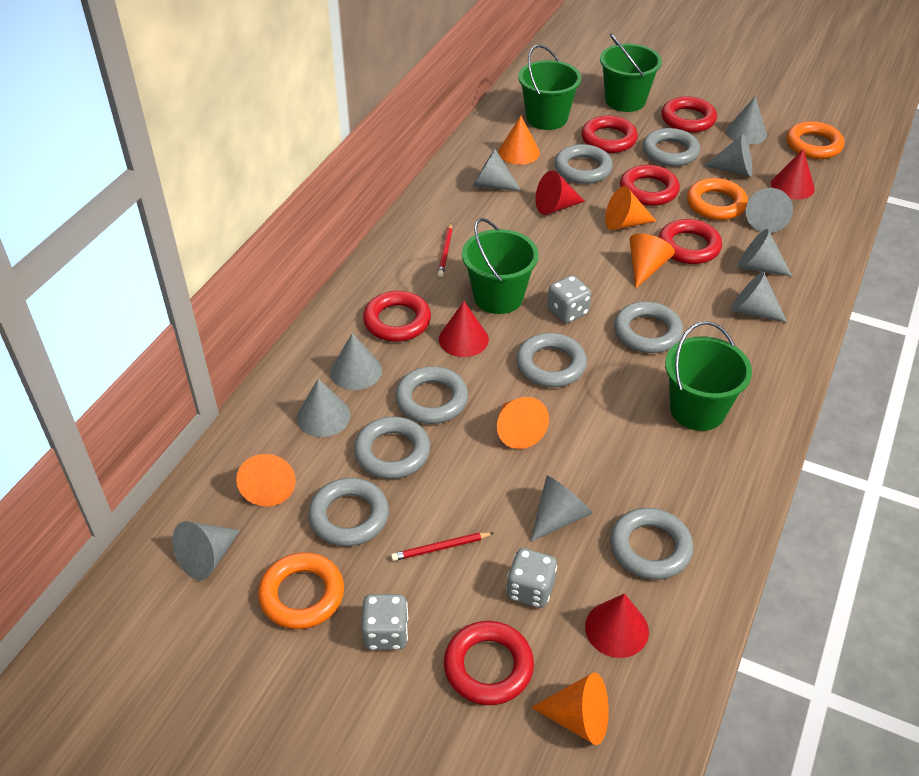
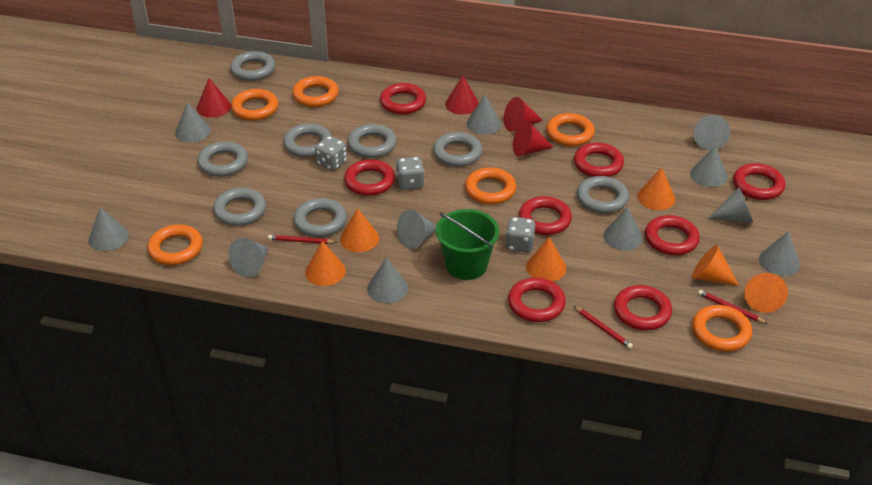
green bucket: 4 -> 1
grey cone: 10 -> 11
orange ring: 3 -> 6
red pencil: 2 -> 3
red ring: 6 -> 8

